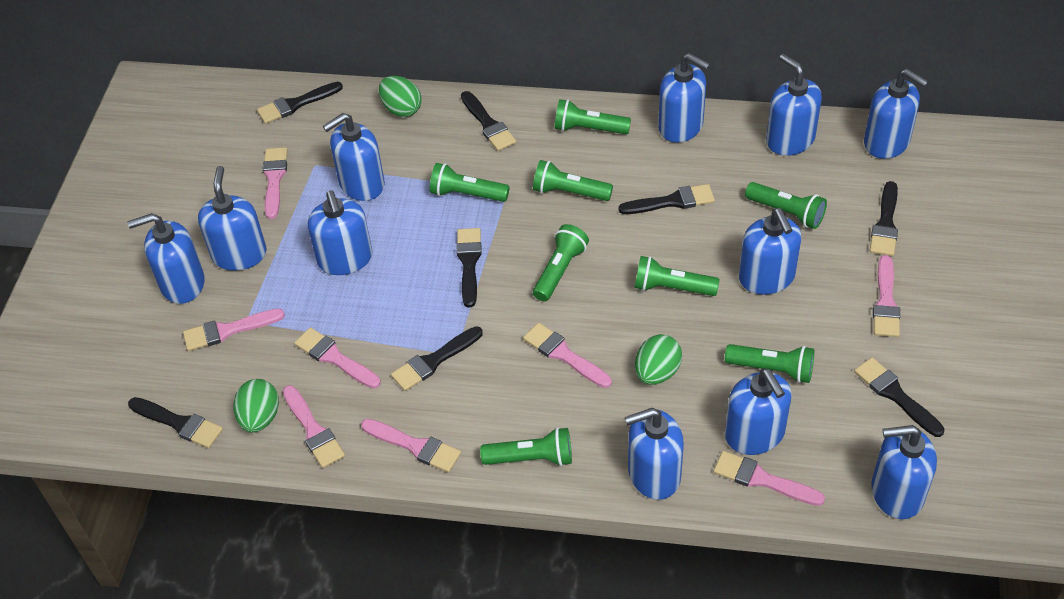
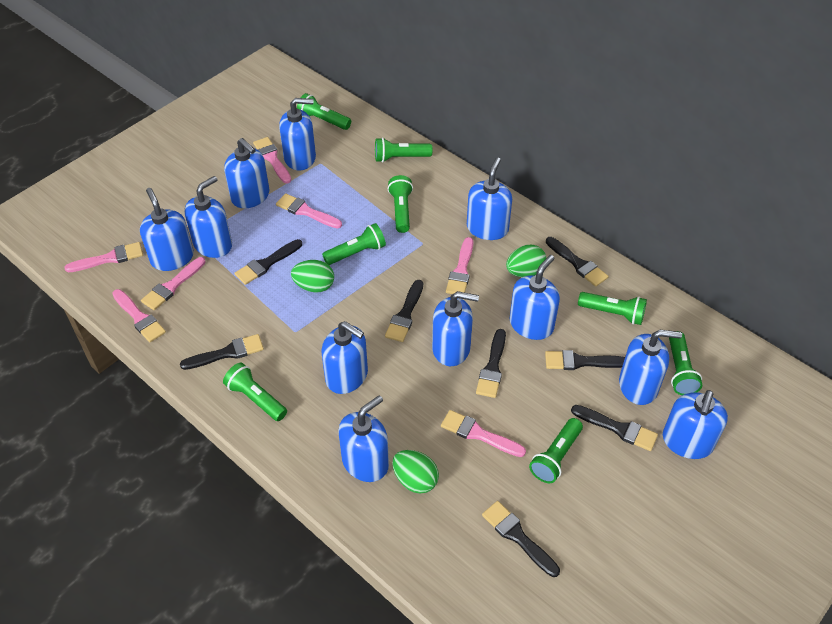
pink brush: 8 -> 7

